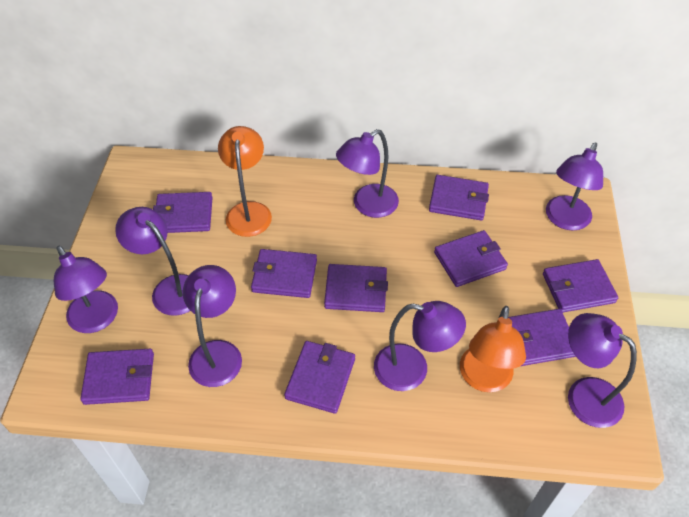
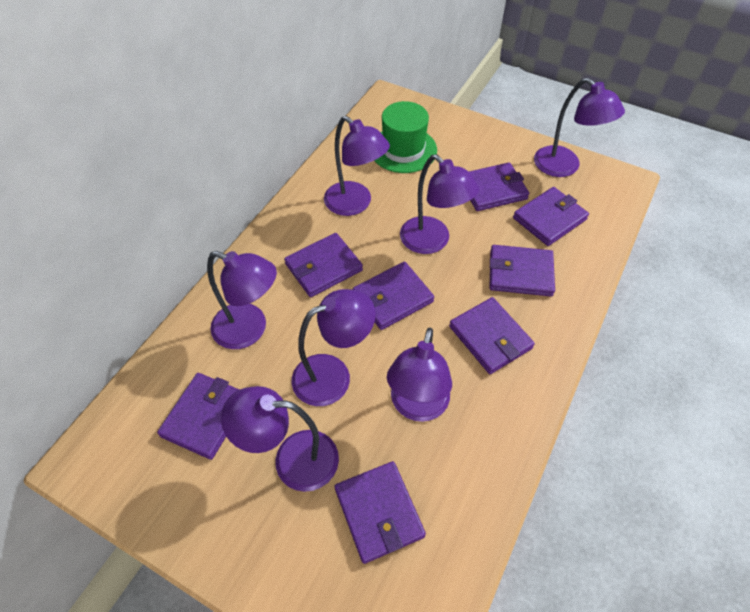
green hat: 0 -> 1
orange lamp: 2 -> 0
purple wallet: 9 -> 8

